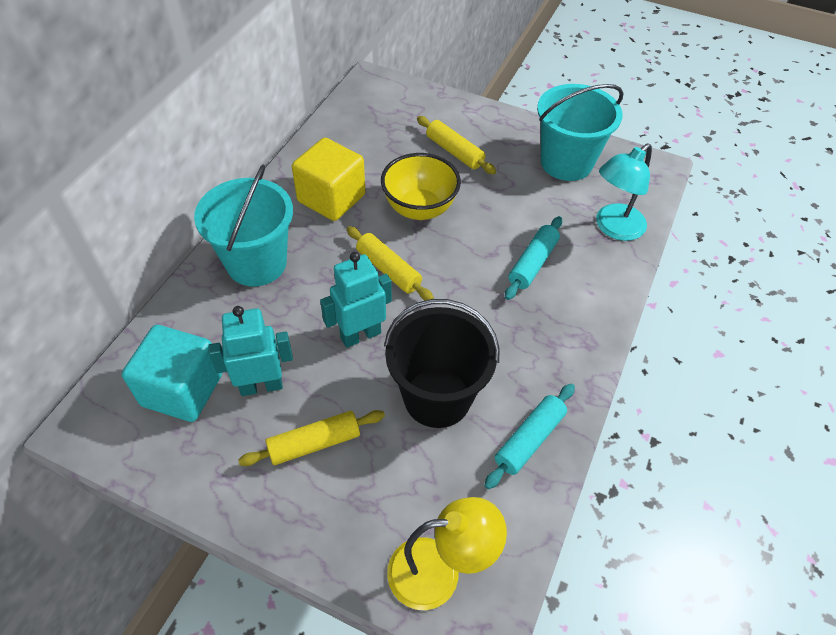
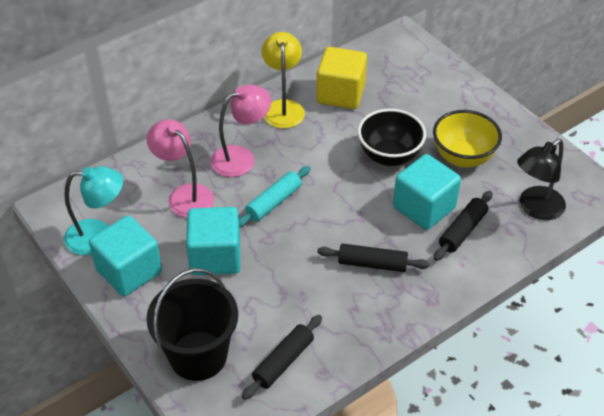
black bowl: 0 -> 1
black lamp: 0 -> 1
black rolling pin: 0 -> 3
pink lamp: 0 -> 2
turquoise bucket: 2 -> 0
turquoise cube: 1 -> 3
turquoise robot: 2 -> 0
turquoise rolling pin: 2 -> 1
yellow rolling pin: 3 -> 0

